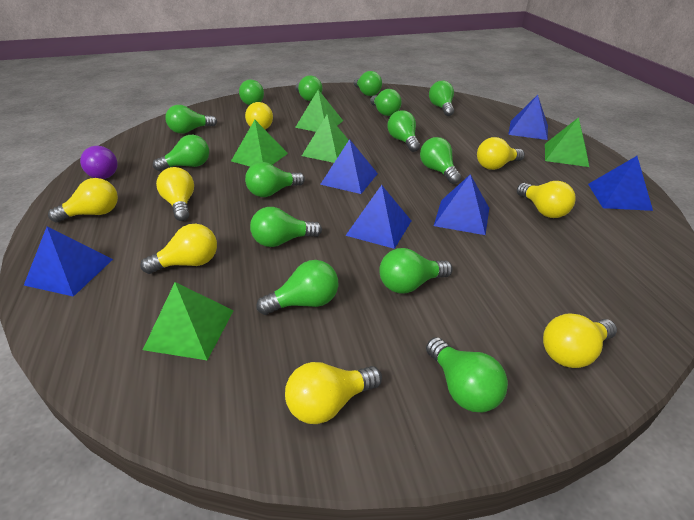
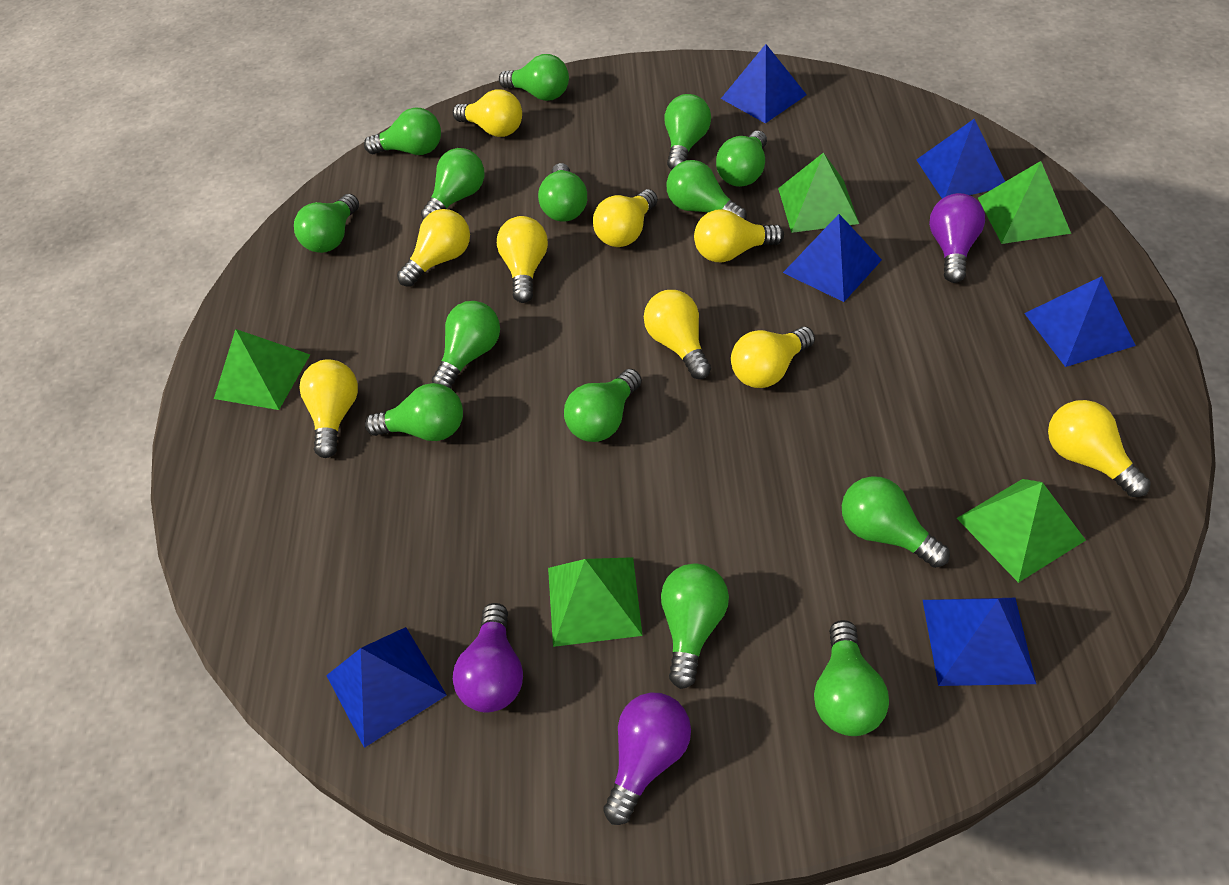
purple light bulb: 1 -> 3
yellow light bulb: 8 -> 9

